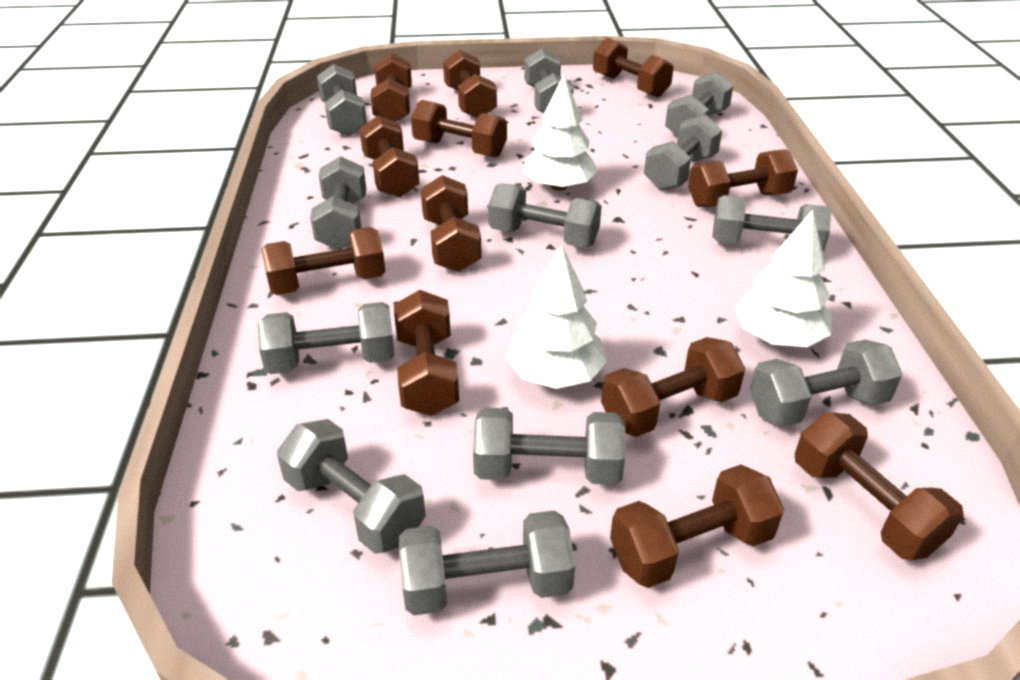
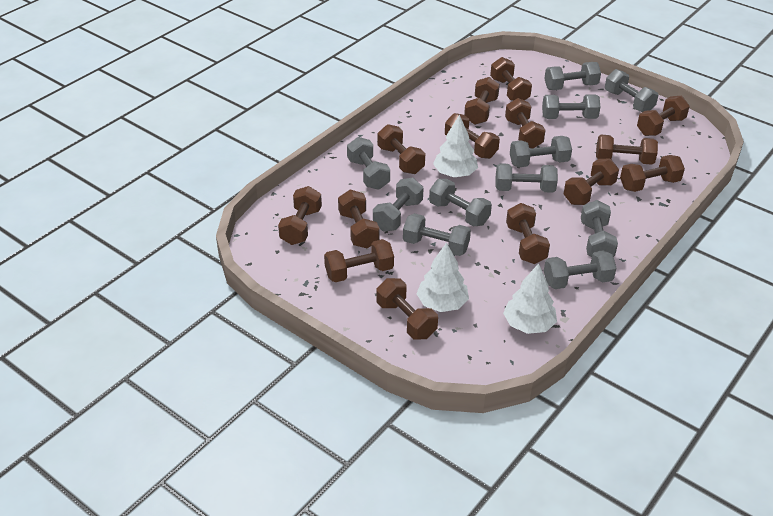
brown dumbbell: 12 -> 14
grey dumbbell: 12 -> 11

